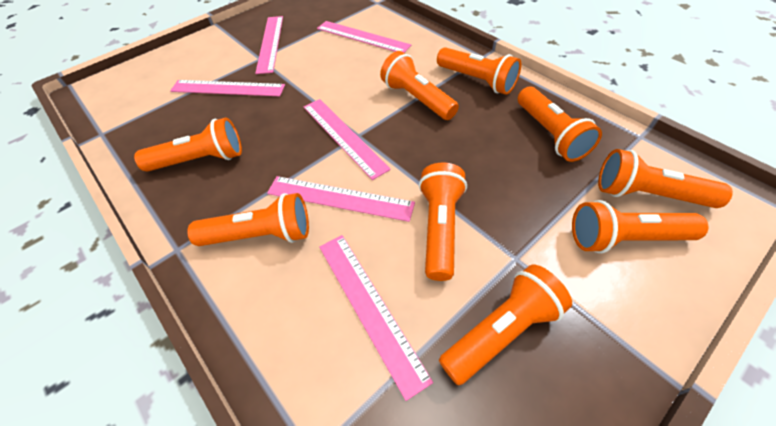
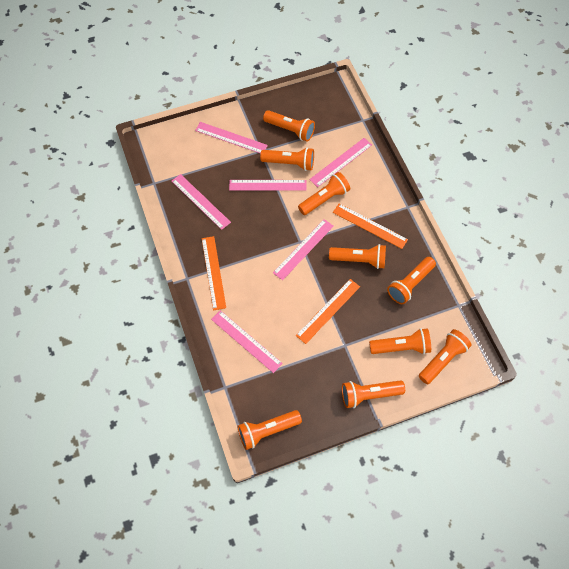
orange ruler: 0 -> 3

